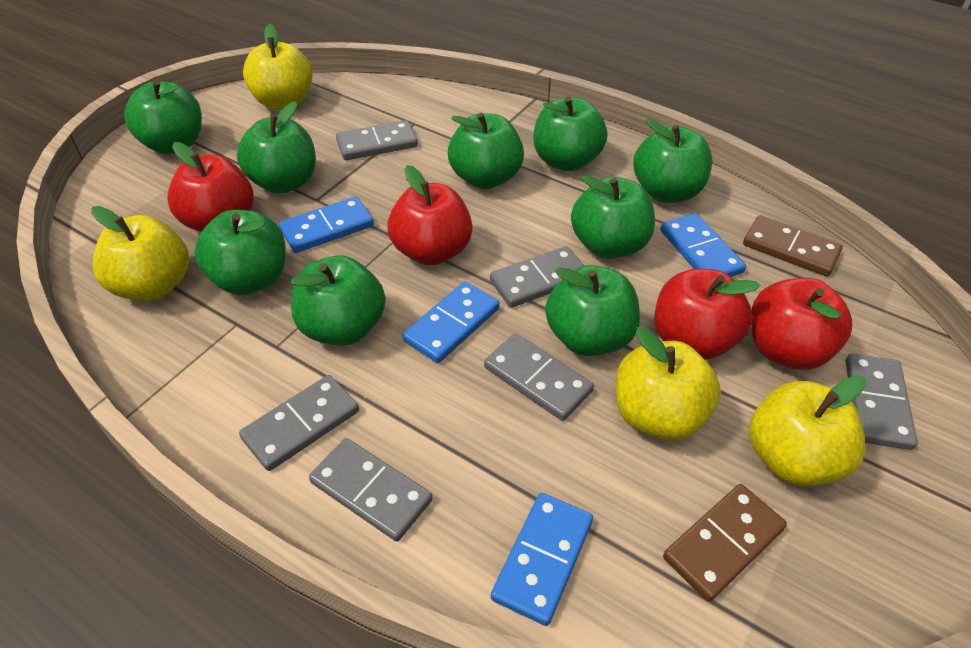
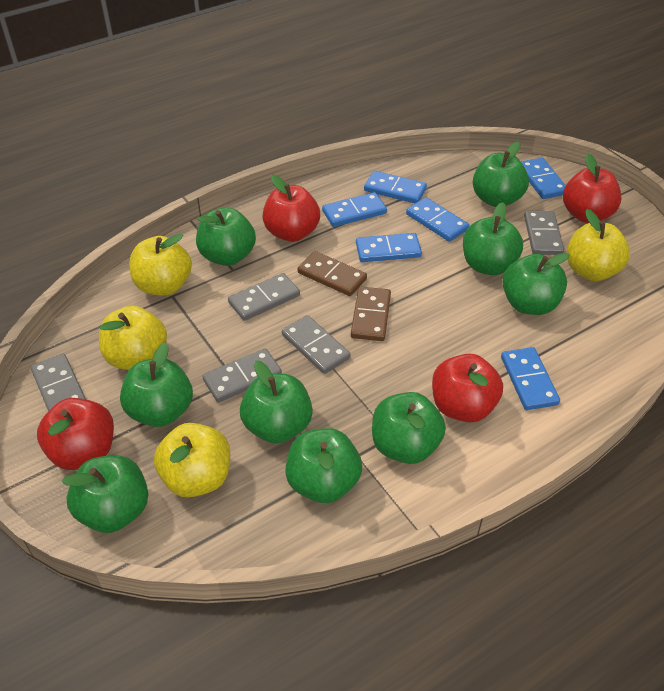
blue domino: 4 -> 6
grey domino: 6 -> 5

